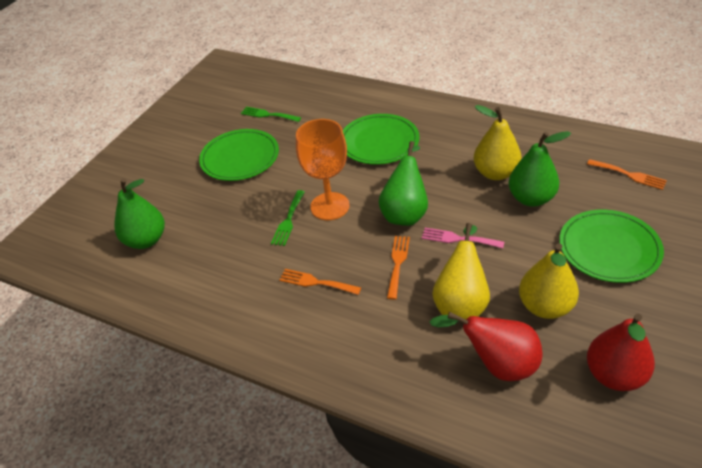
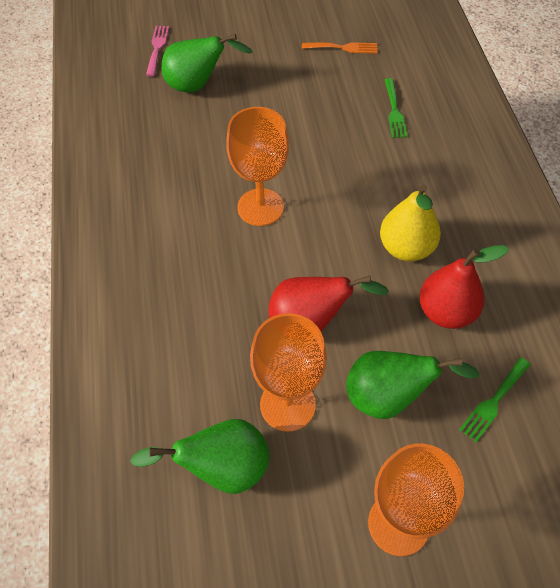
green plate: 3 -> 0
orange fork: 3 -> 1
orange goblet: 1 -> 3
yellow pear: 3 -> 1

